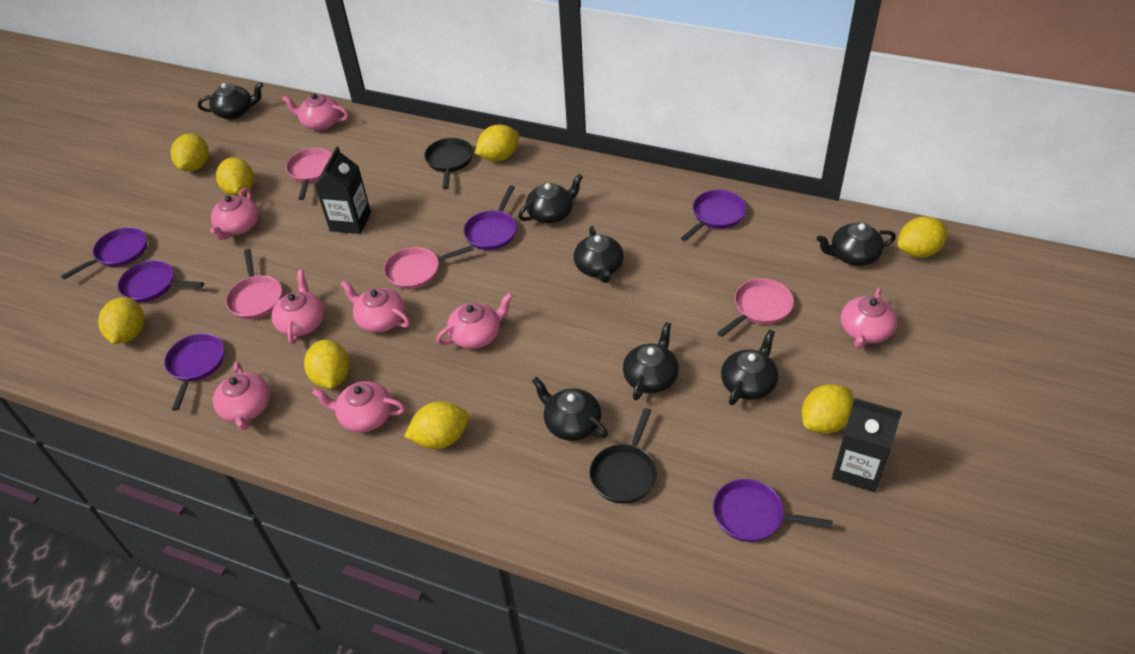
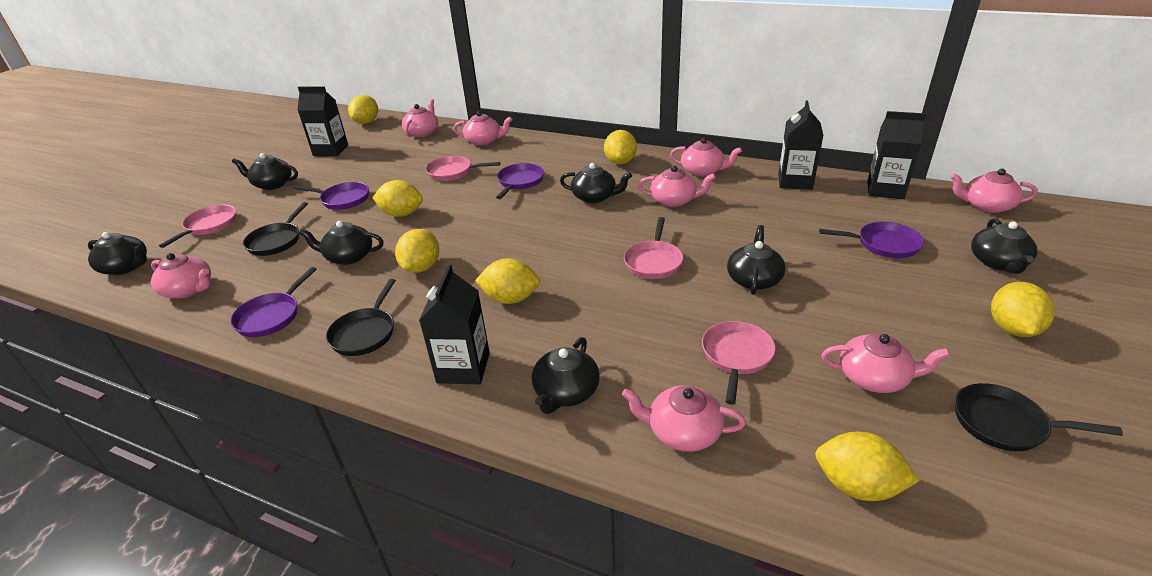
black carton: 2 -> 4
black pan: 2 -> 3
purple pan: 6 -> 4
yellow lemon: 8 -> 7

